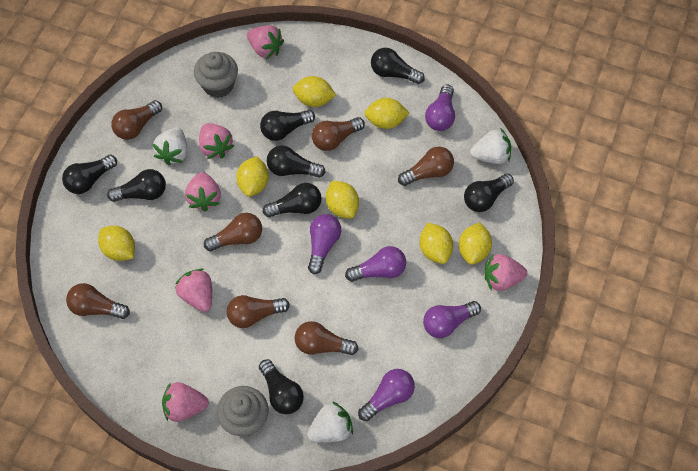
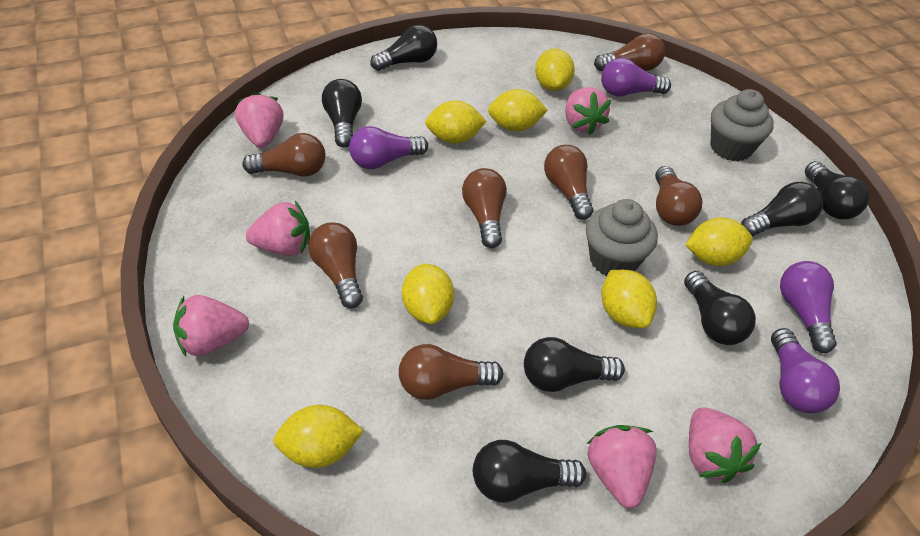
black light bulb: 8 -> 7
purple light bulb: 5 -> 4
white strawberry: 3 -> 0

